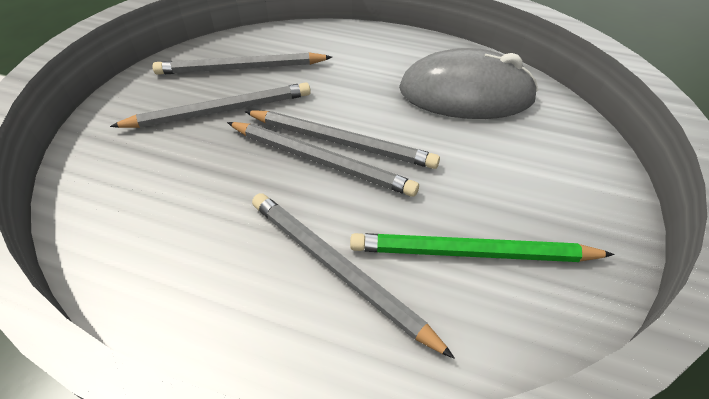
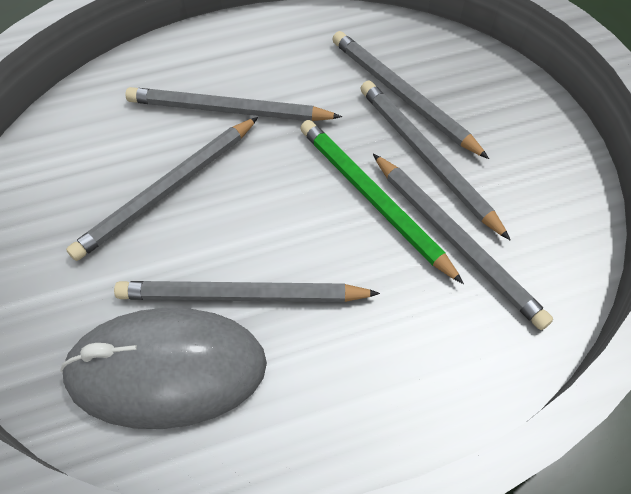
grey pencil: 5 -> 6

